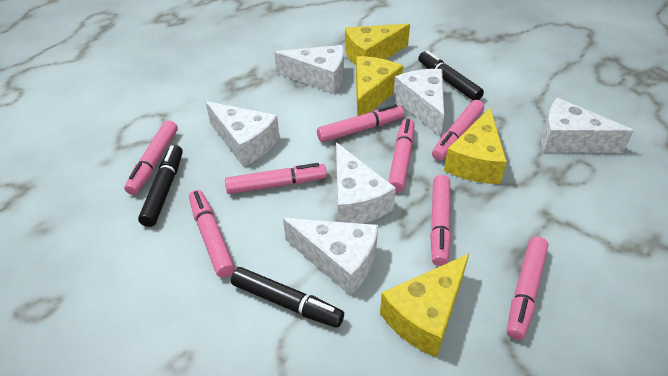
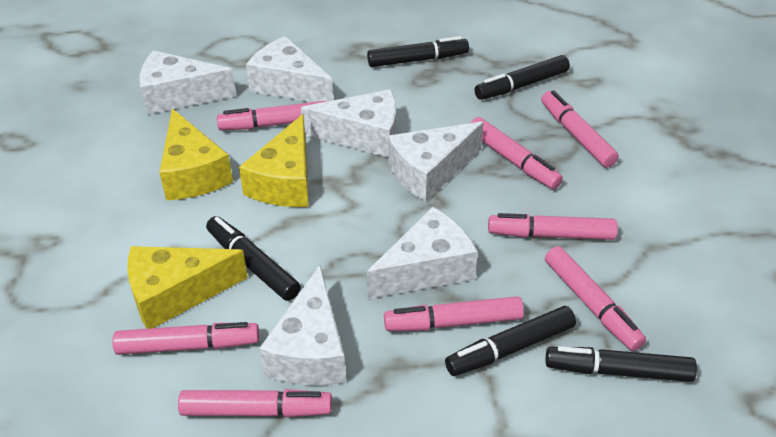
black marker: 3 -> 5
yellow cheese: 4 -> 3

